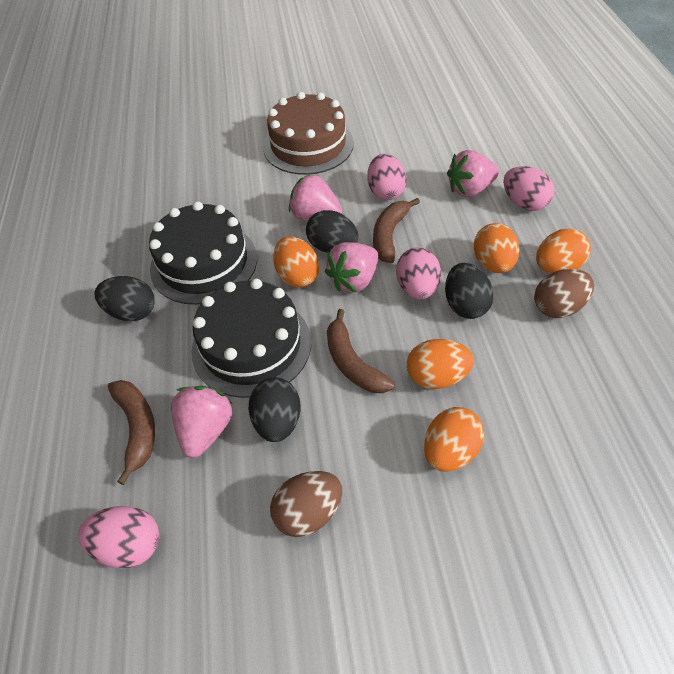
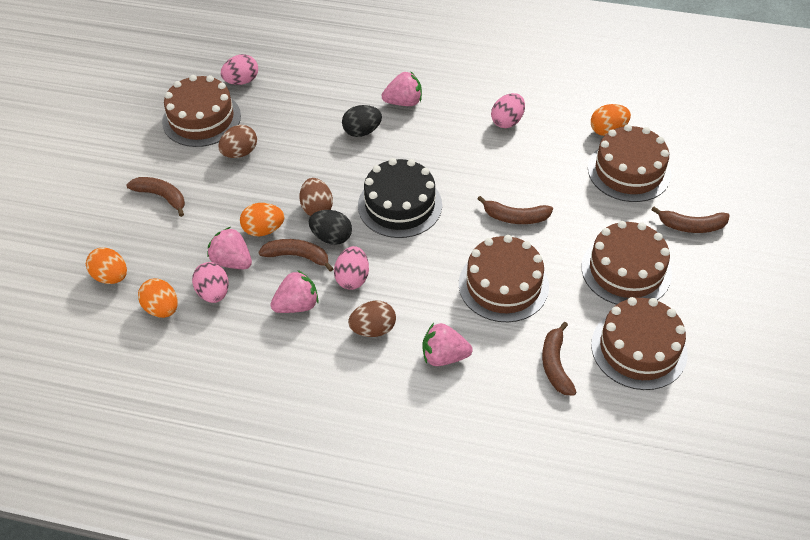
black cake: 2 -> 1
black egg: 4 -> 2
brown banana: 3 -> 5
brown cake: 1 -> 5
brown egg: 2 -> 3
orange egg: 5 -> 4

